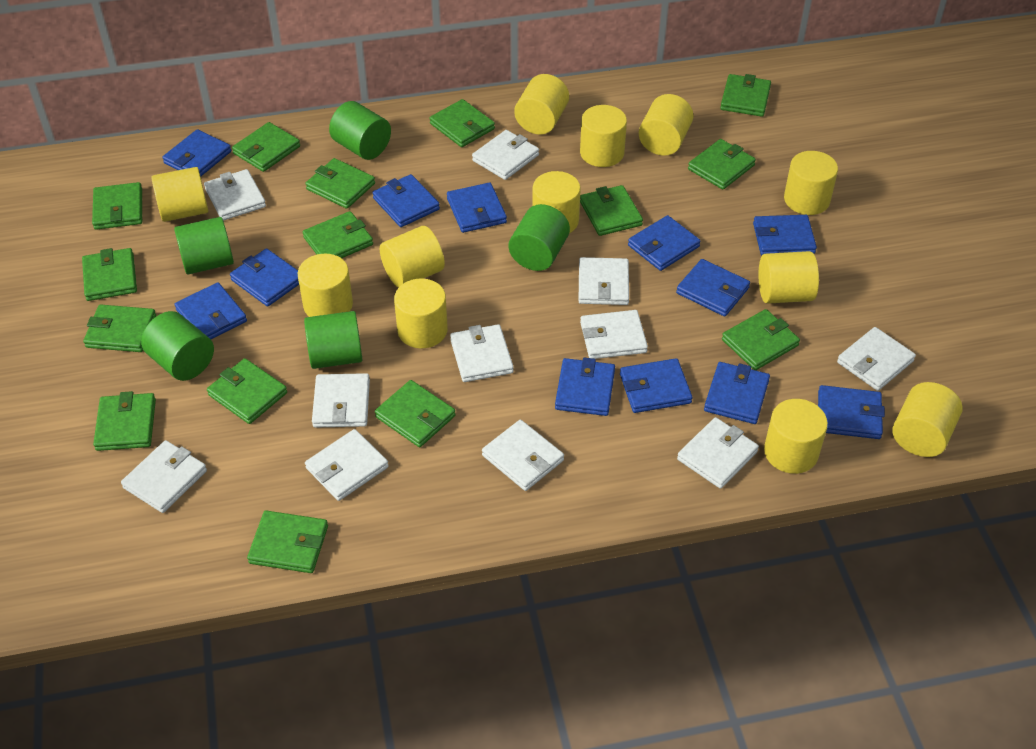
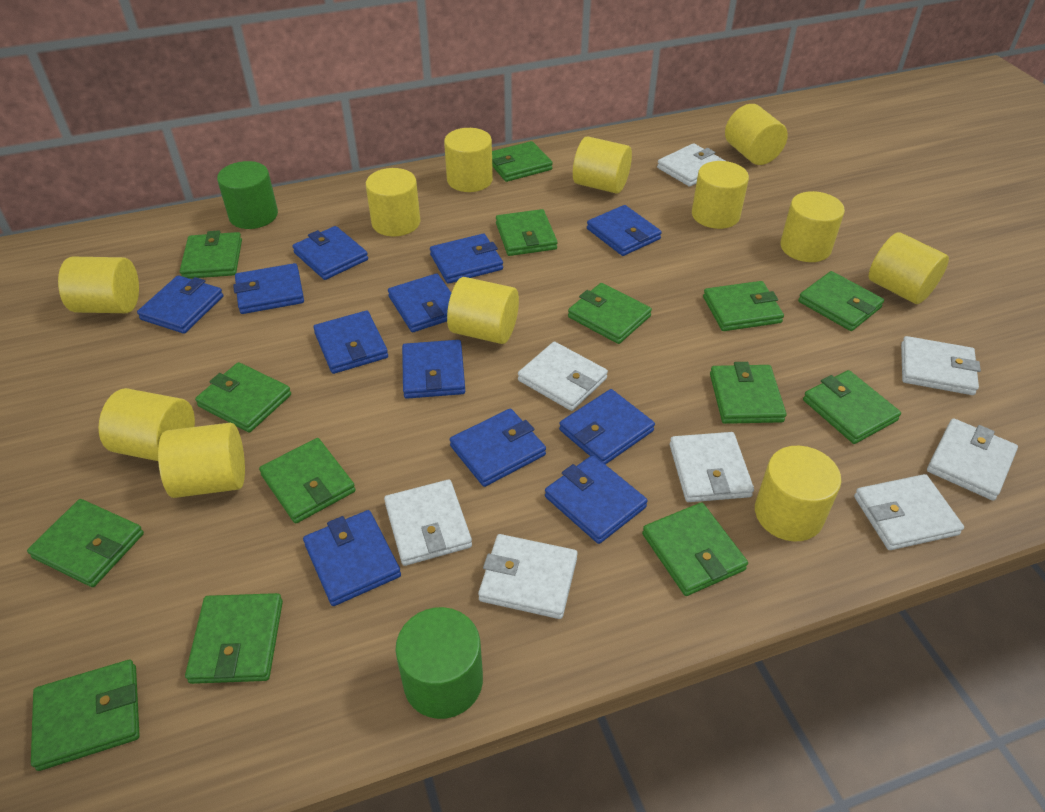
green cylinder: 5 -> 2
green wallet: 15 -> 14
white wallet: 11 -> 8

